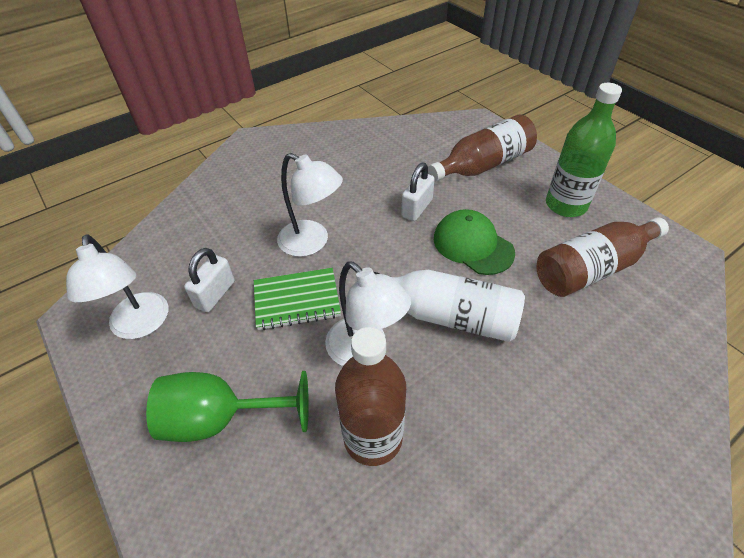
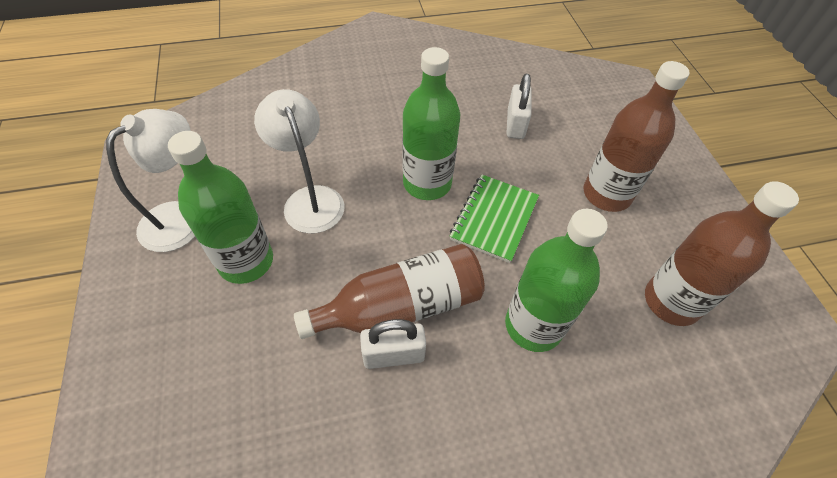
green bottle: 1 -> 3
green cap: 1 -> 0
green goblet: 1 -> 0
white bottle: 1 -> 0
white lamp: 3 -> 2

